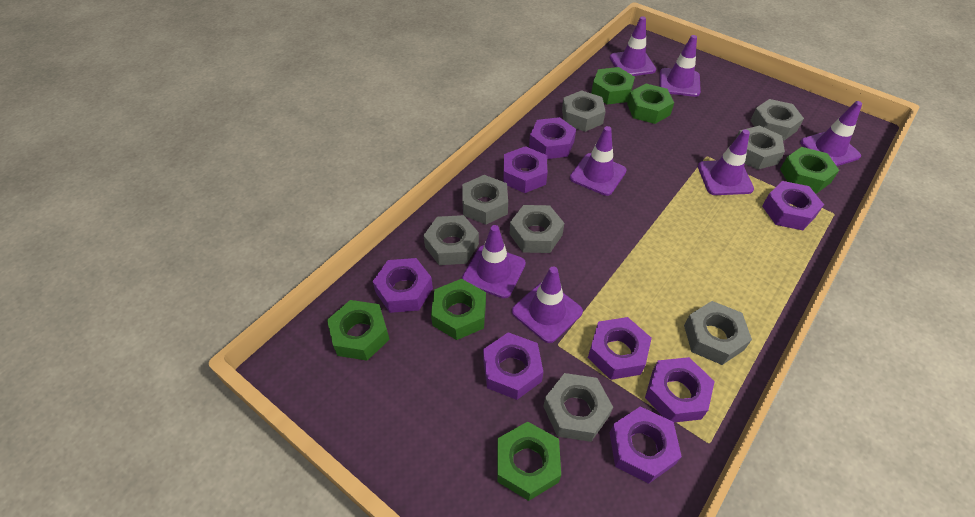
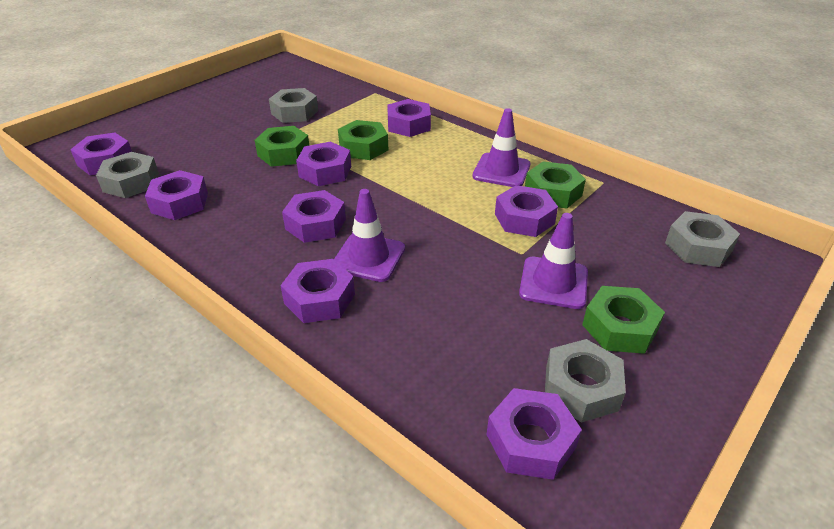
green nut: 6 -> 4
grey nut: 8 -> 4
purple traffic cone: 7 -> 3

